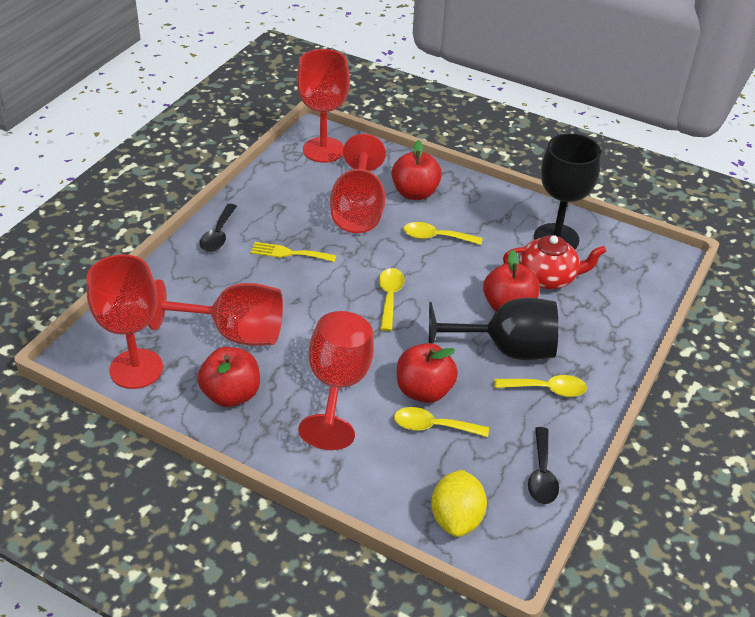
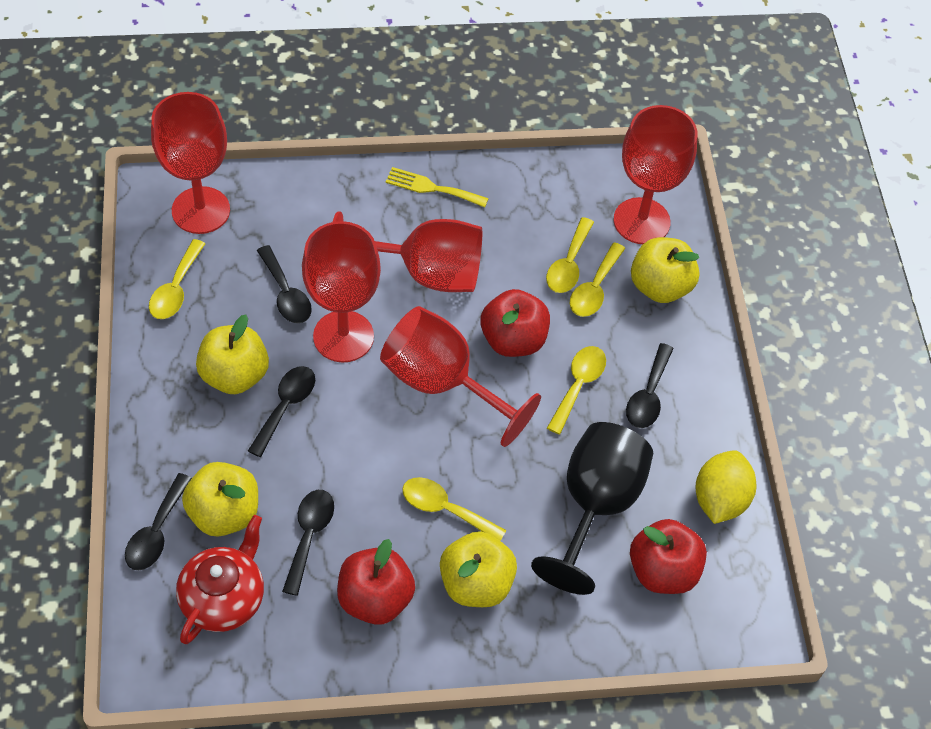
black goblet: 2 -> 1
black spoon: 2 -> 5
red apple: 4 -> 3
yellow apple: 0 -> 4
yellow spoon: 4 -> 5

